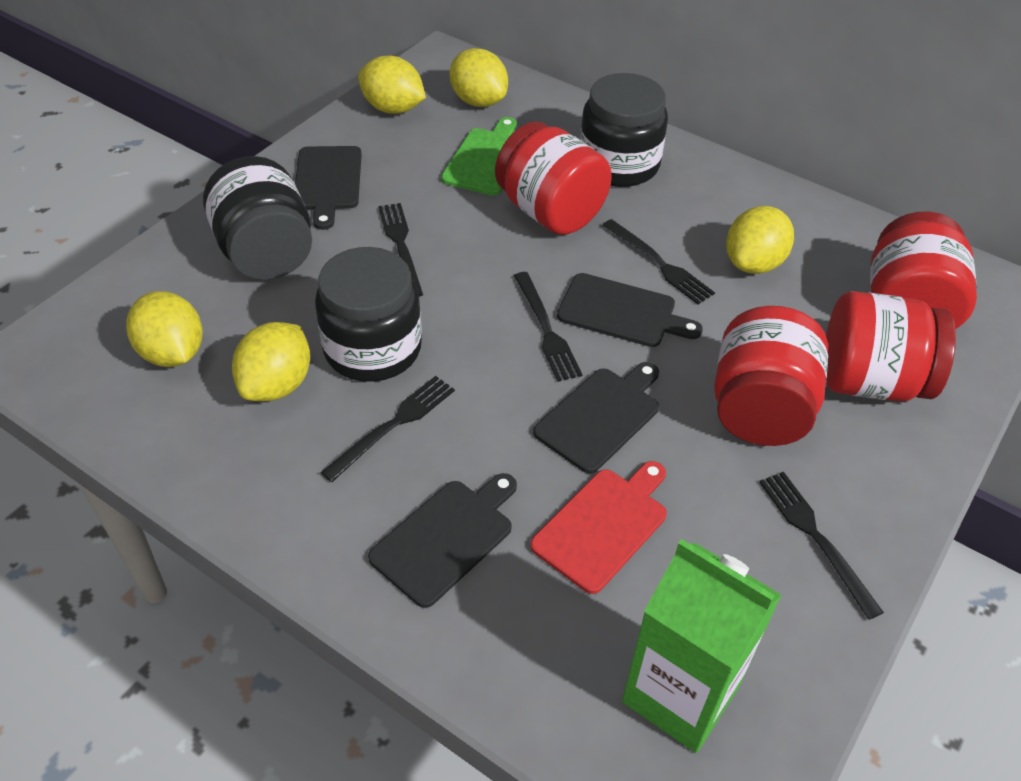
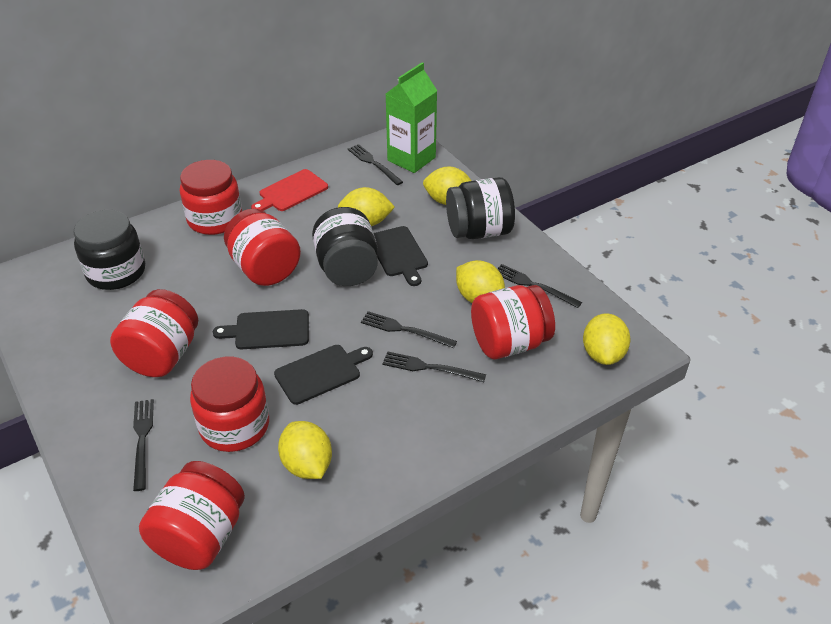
black cutting board: 4 -> 3
green cutting board: 1 -> 0
red jar: 4 -> 6

